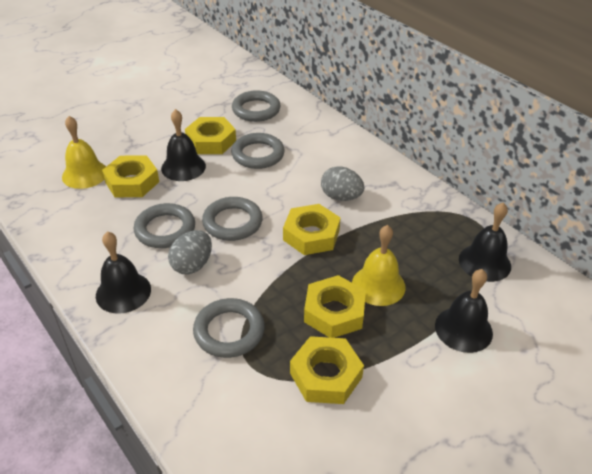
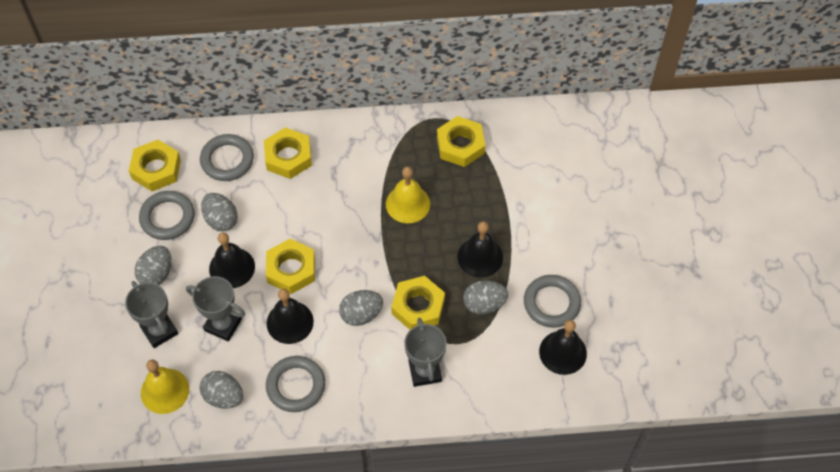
grey egg: 2 -> 5
grey ring: 5 -> 4
grey trophy: 0 -> 3

